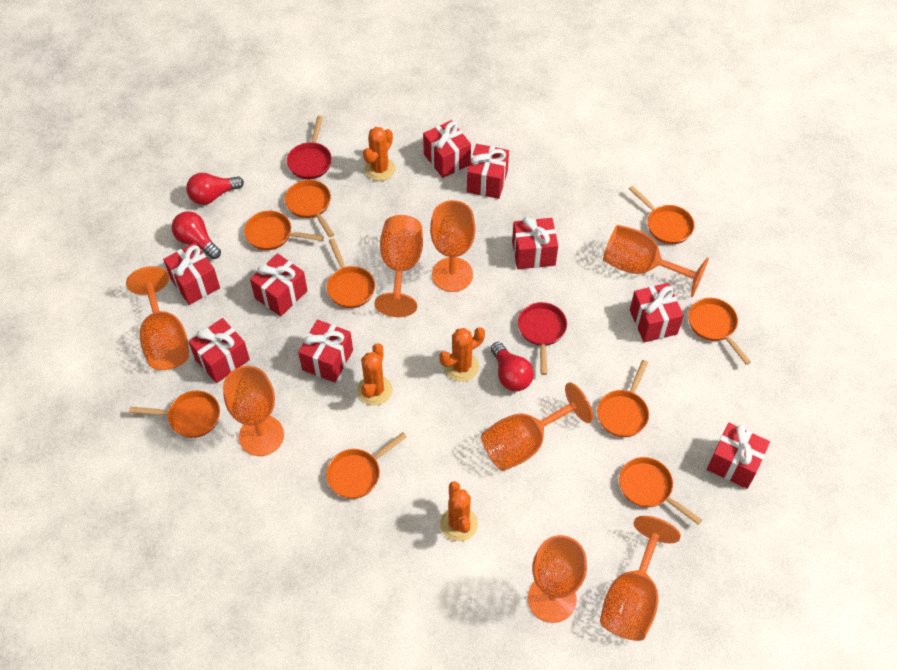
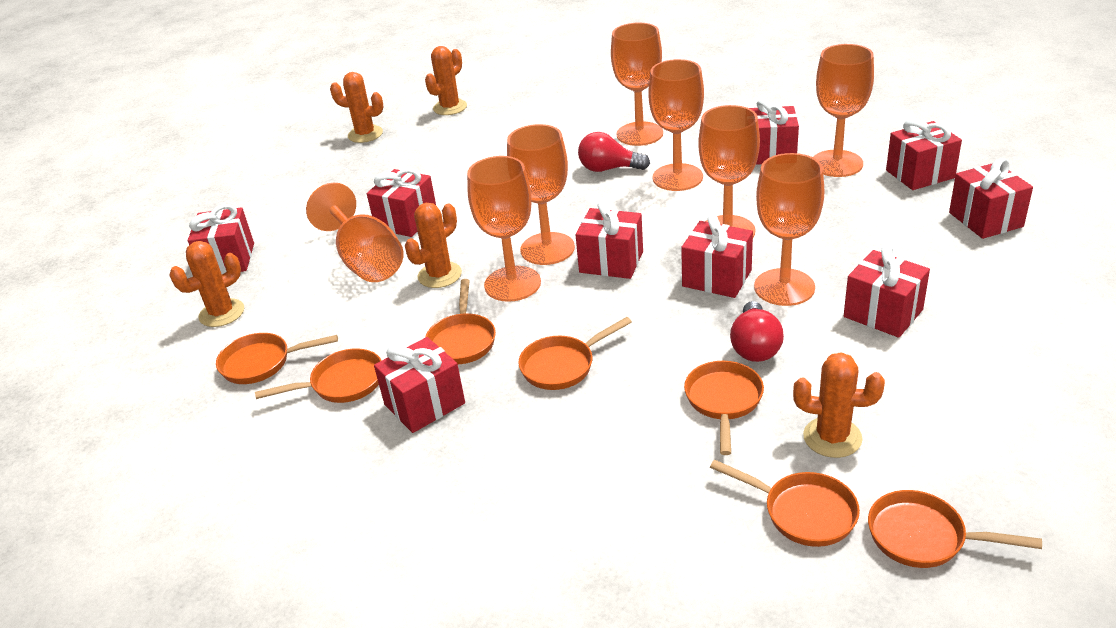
orange cactus: 4 -> 5
orange pan: 9 -> 7
red light bulb: 3 -> 2
red pan: 2 -> 0

